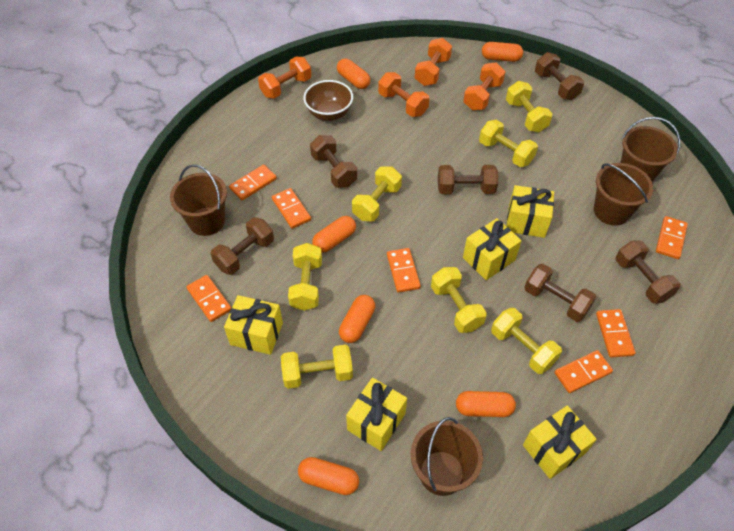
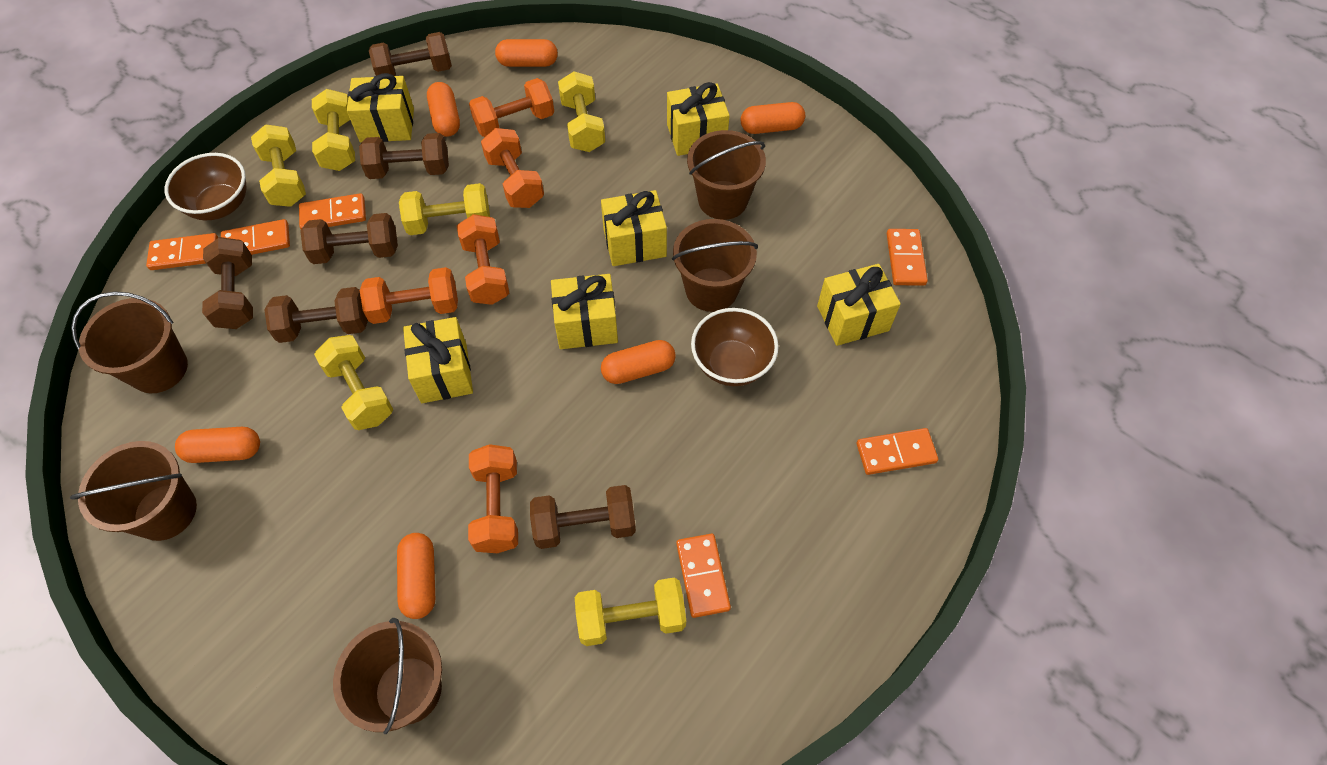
brown bowl: 1 -> 2
brown bucket: 4 -> 5
orange domino: 7 -> 6
orange dumbbell: 4 -> 5
yellow dumbbell: 7 -> 6
yellow gift: 5 -> 6

